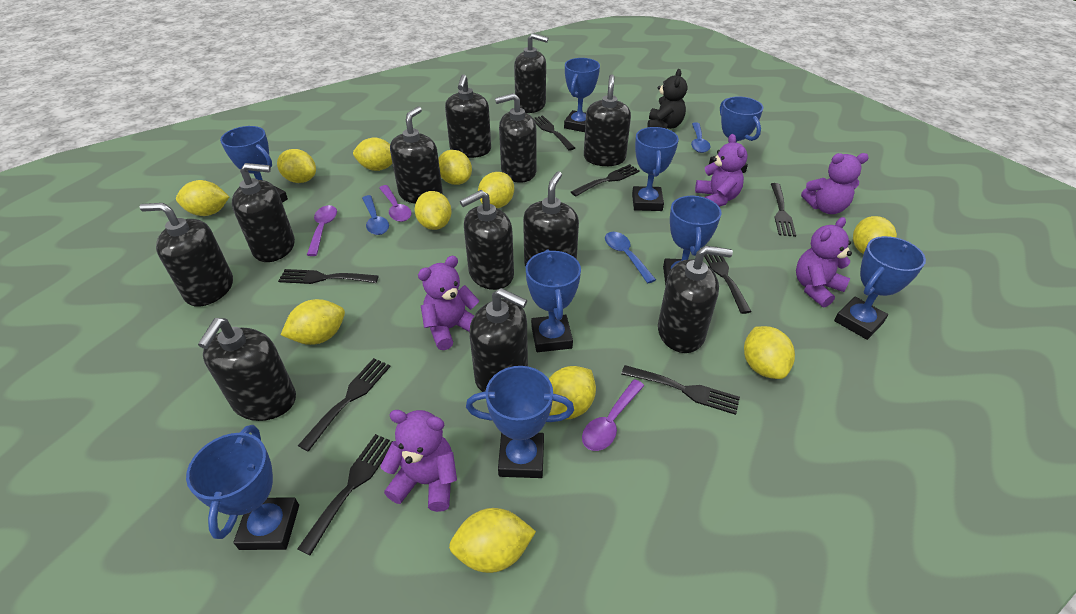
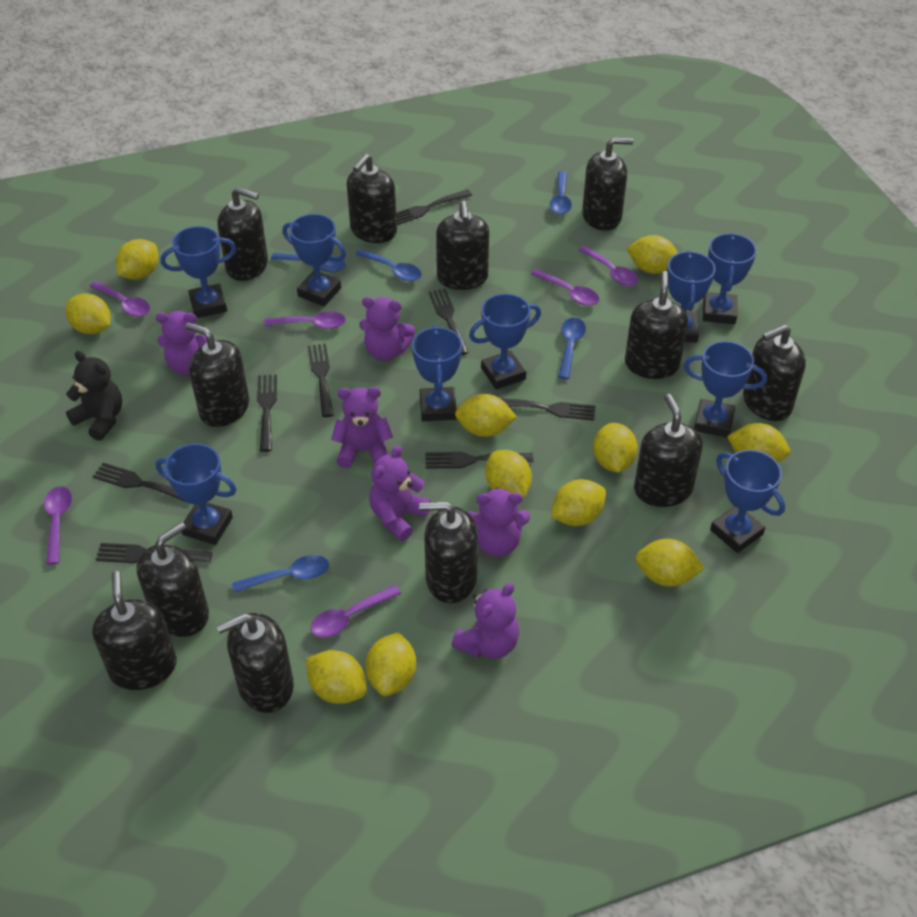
blue spoon: 3 -> 5
purple spoon: 3 -> 6
purple teddy bear: 5 -> 6

